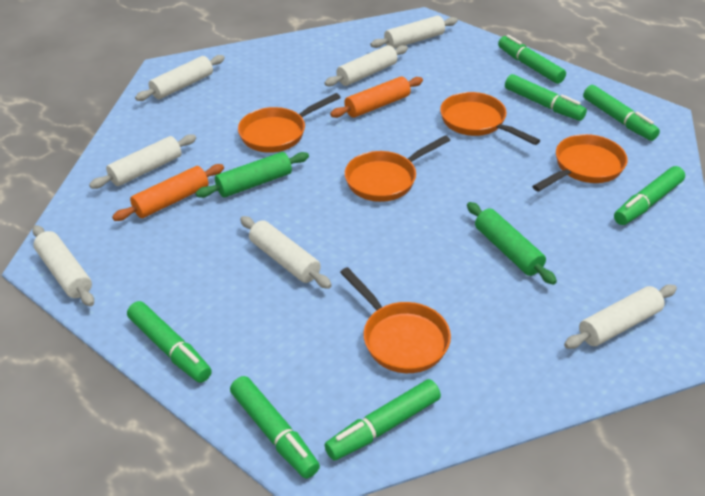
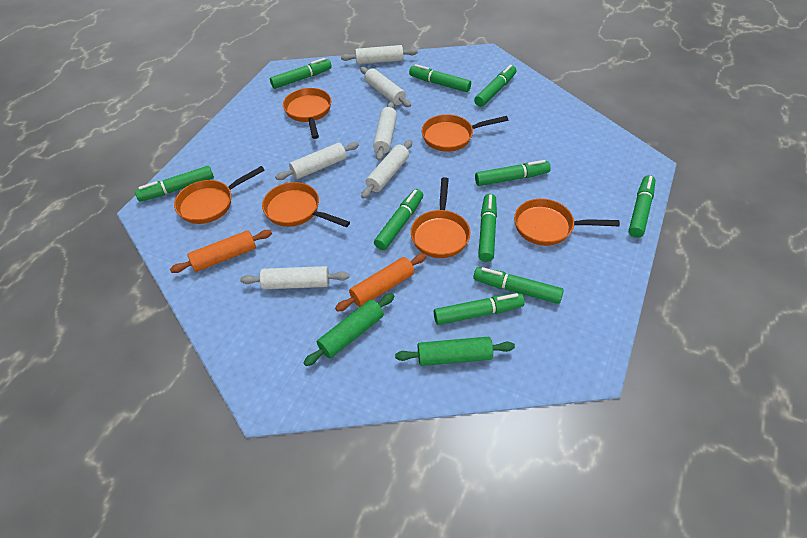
green marker: 7 -> 10
orange pan: 5 -> 6
white rolling pin: 7 -> 6

